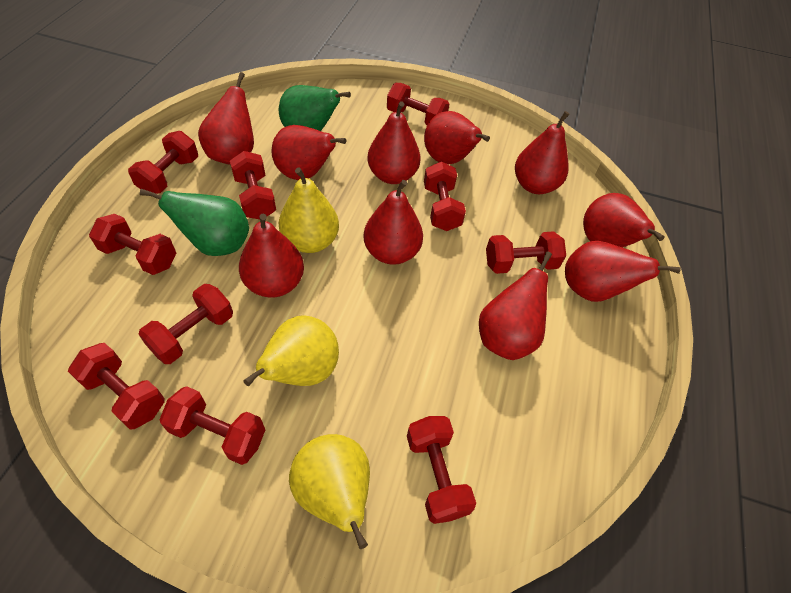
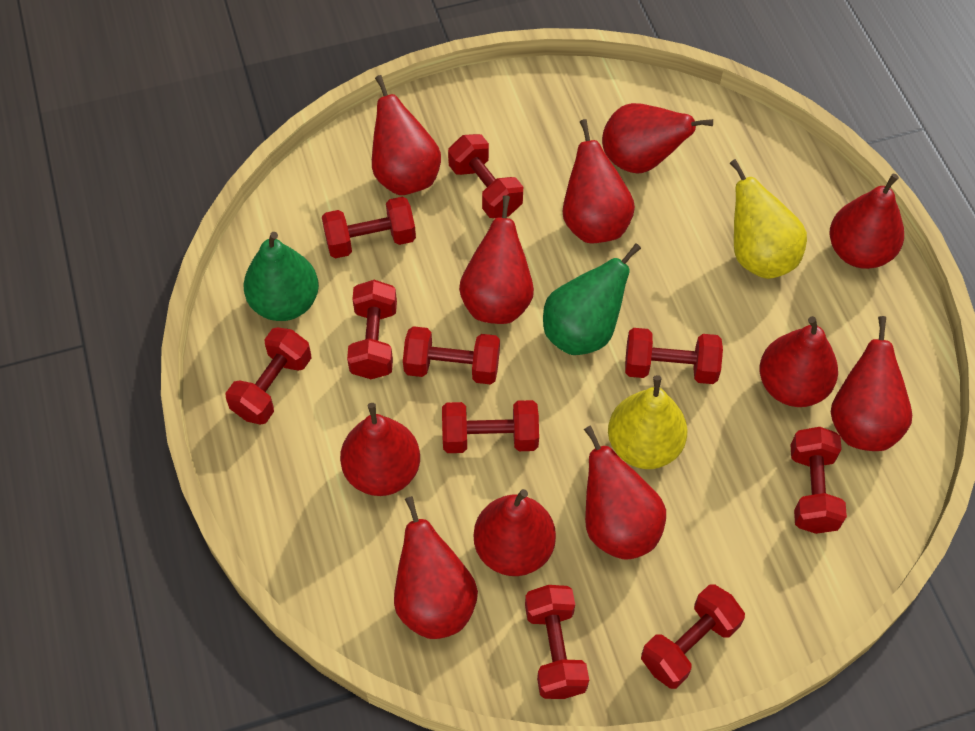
red pear: 10 -> 11
yellow pear: 3 -> 2

